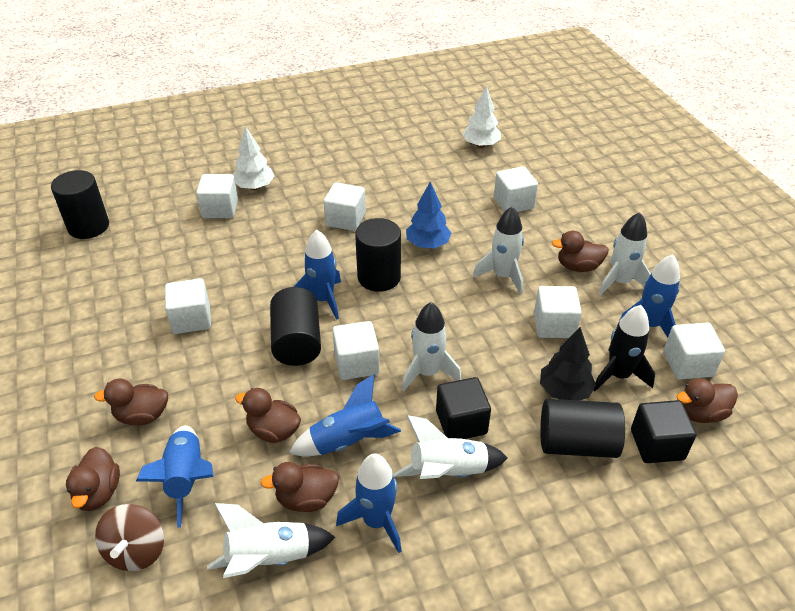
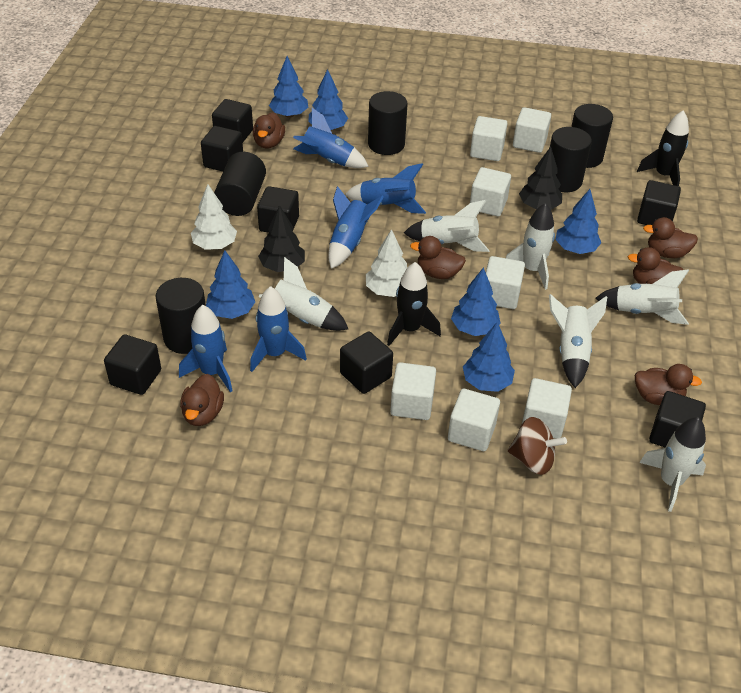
black cube: 2 -> 7
black cylinder: 4 -> 5
black rocket: 1 -> 2
black tree: 1 -> 2
blue tree: 1 -> 6
white rocket: 5 -> 6

